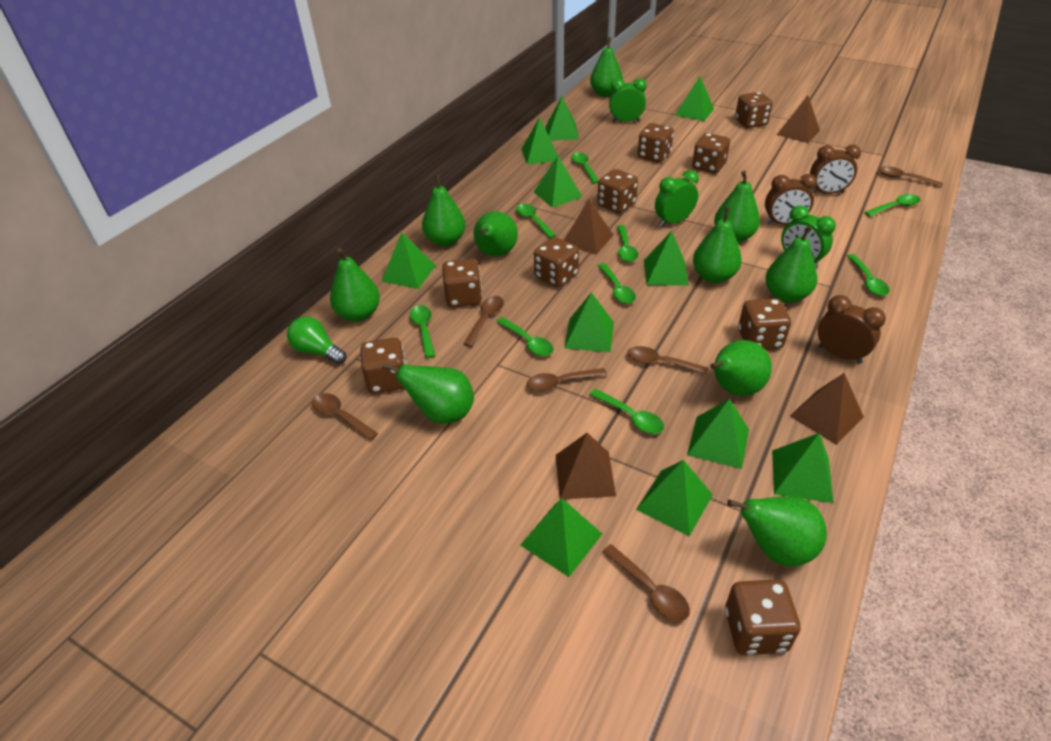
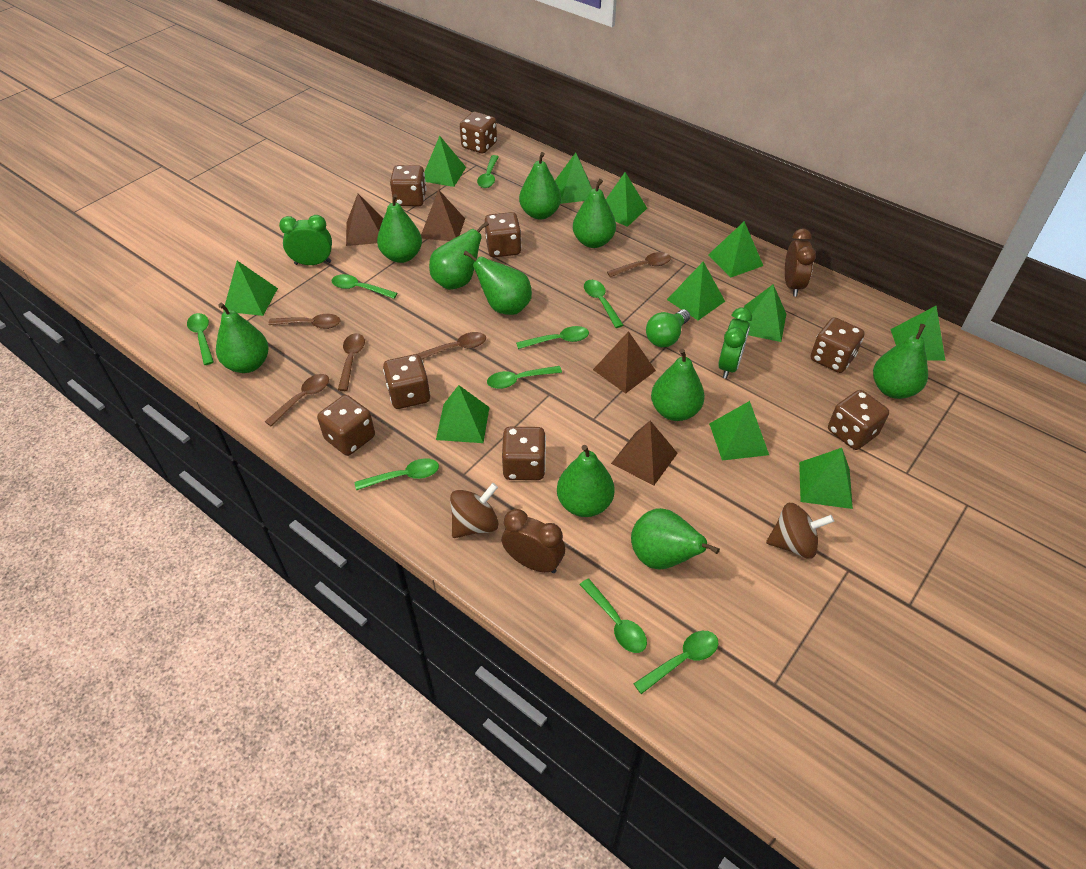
brown clock: 3 -> 2
brown dice: 9 -> 8
brown spinning top: 0 -> 2
brown spoon: 6 -> 5
green clock: 3 -> 2

